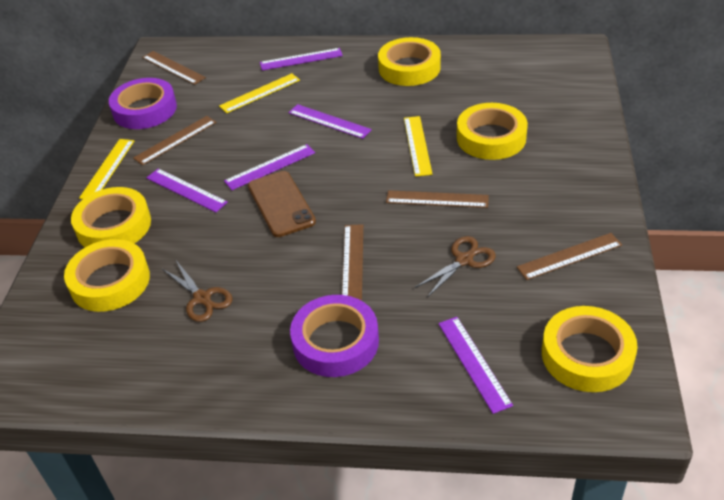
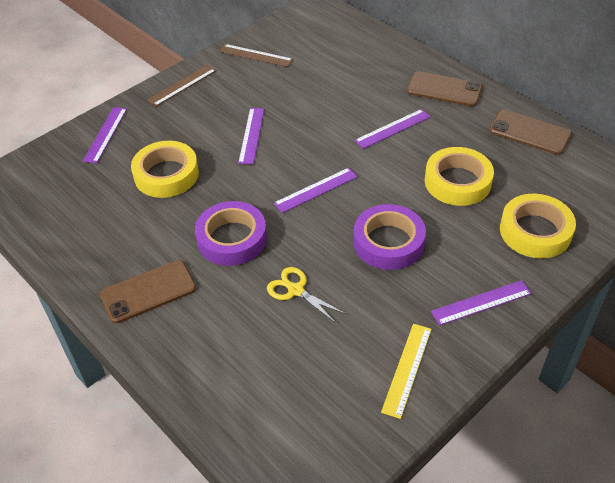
brown phone: 1 -> 3
brown ruler: 5 -> 2
brown scissors: 2 -> 0
yellow ruler: 3 -> 1
yellow scissors: 0 -> 1
yellow tape: 5 -> 3

